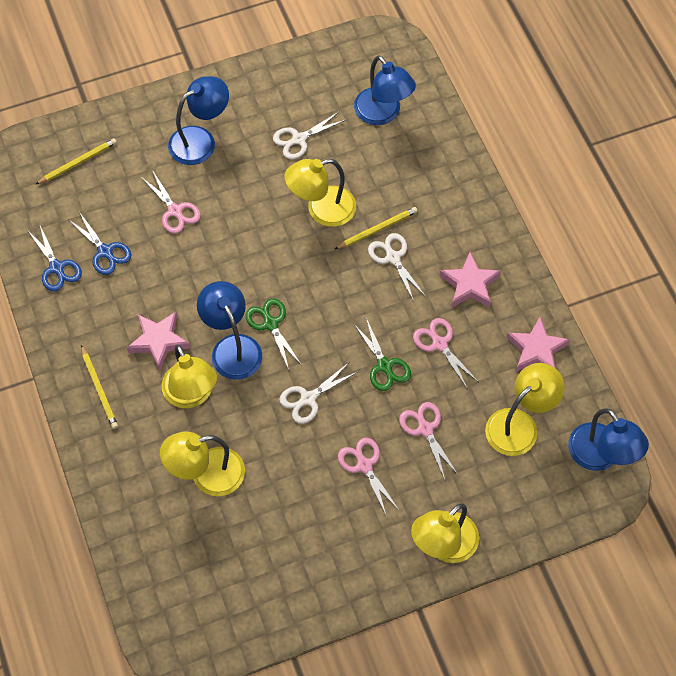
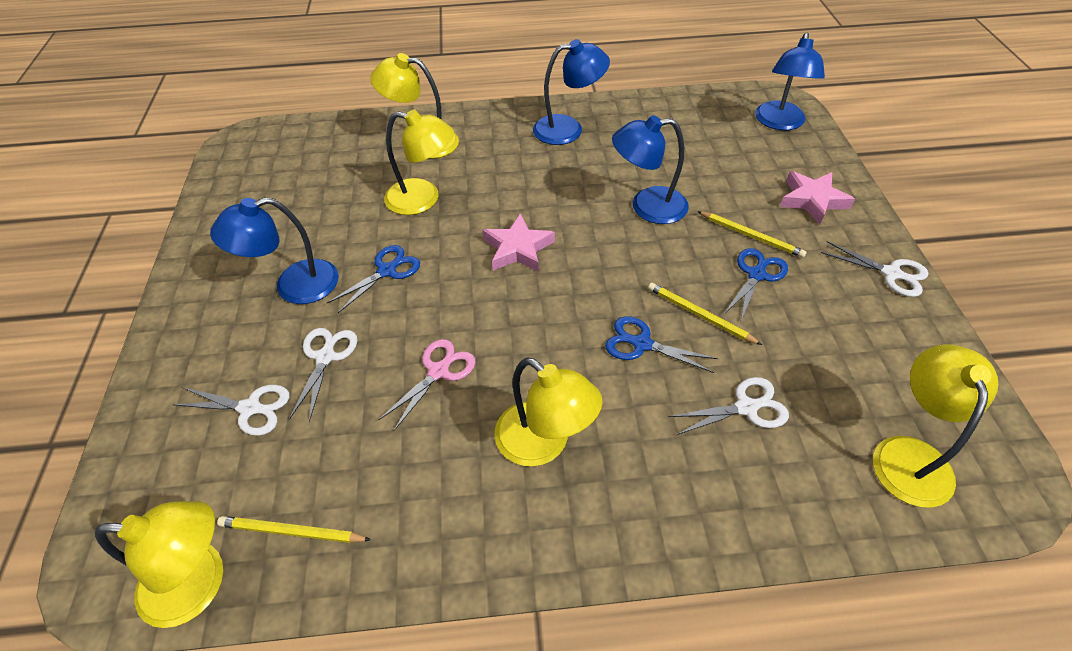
blue scissors: 2 -> 3
green scissors: 2 -> 0
pink scissors: 4 -> 1
pink star: 3 -> 2
white scissors: 3 -> 4

